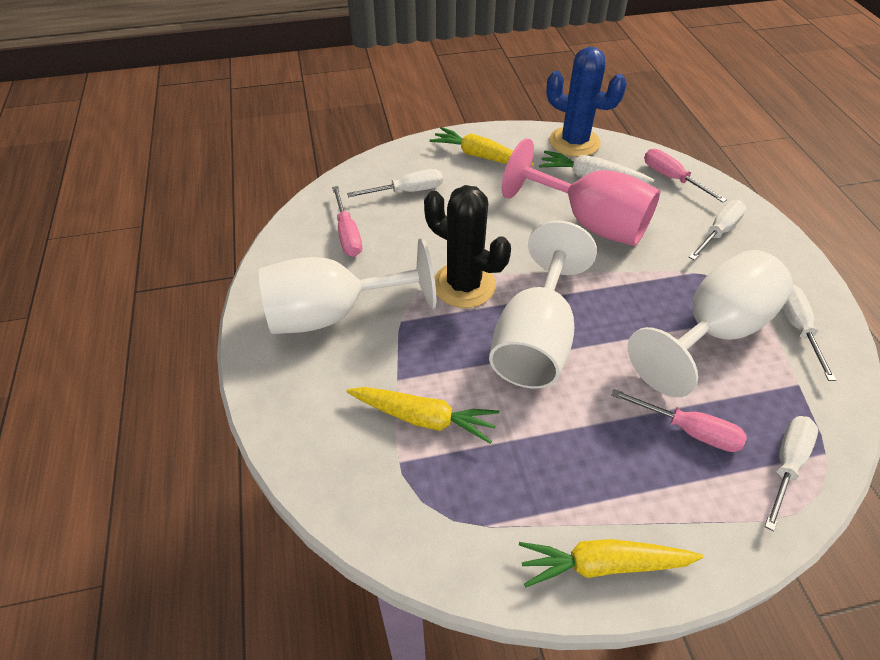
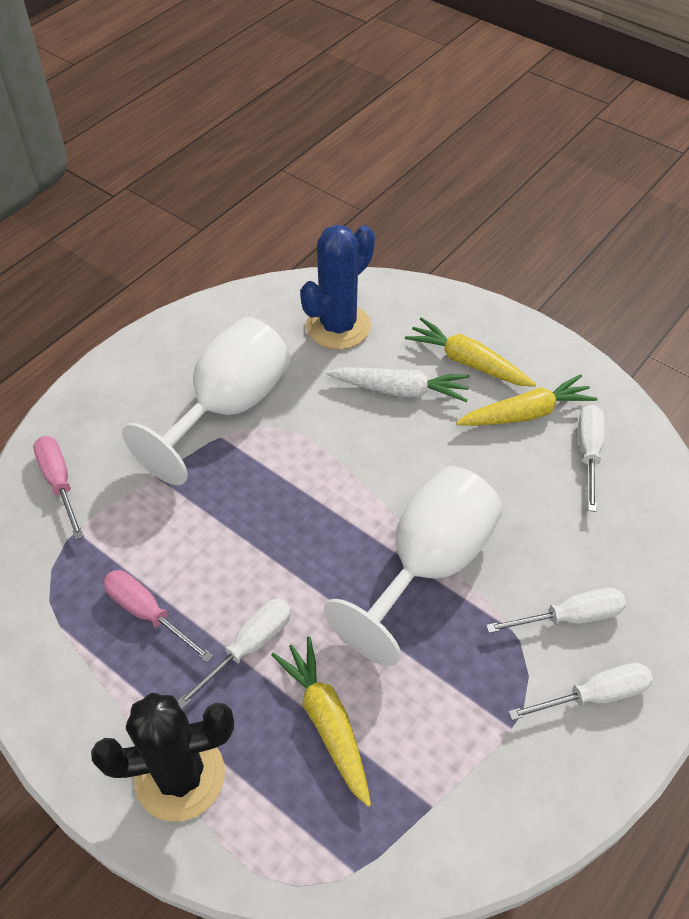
pink goblet: 1 -> 0
pink screwdriver: 3 -> 2
white goblet: 3 -> 2

